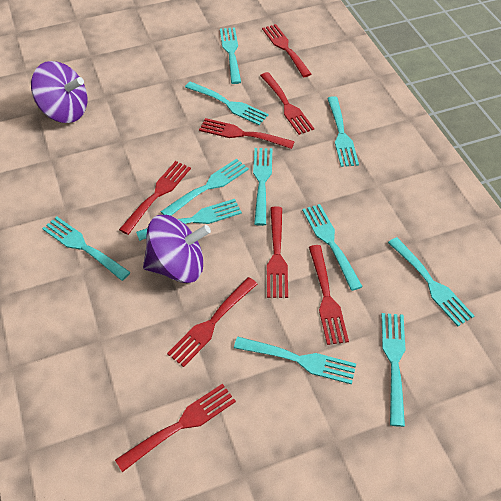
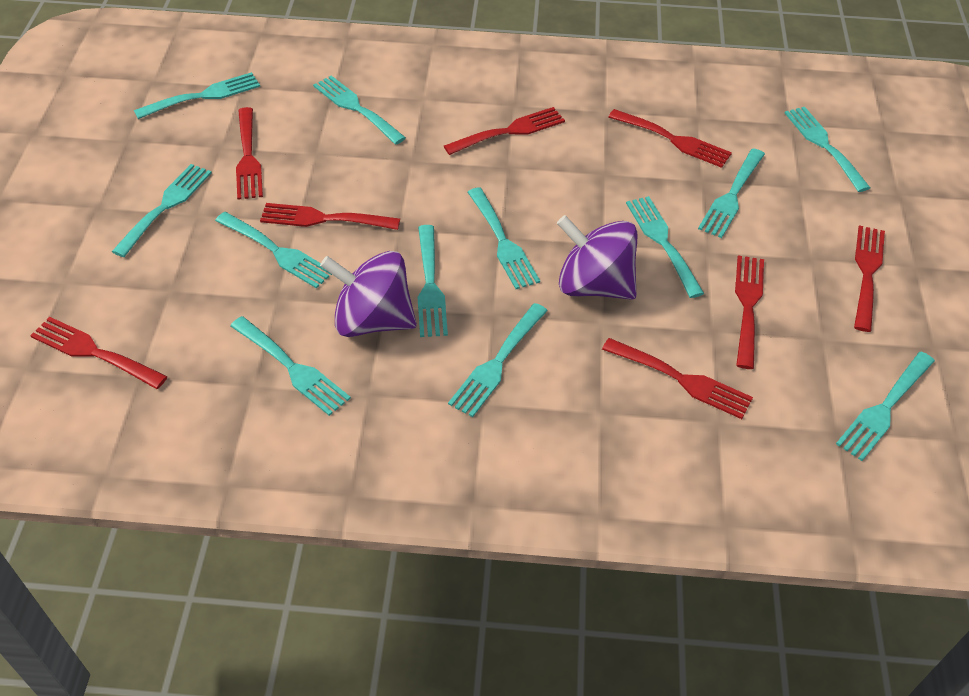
turquoise fork: 11 -> 12

